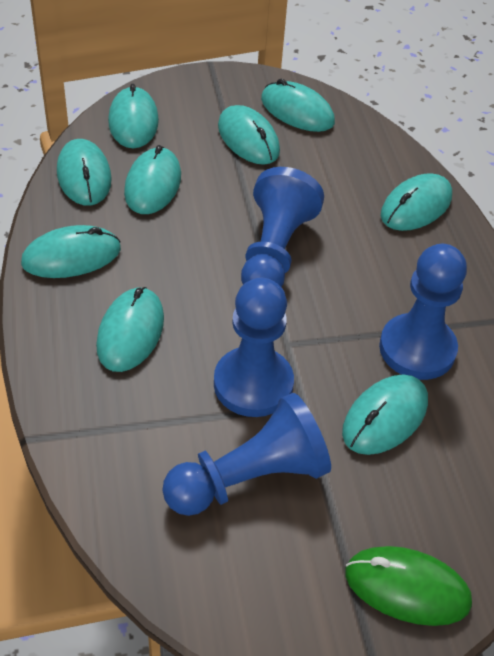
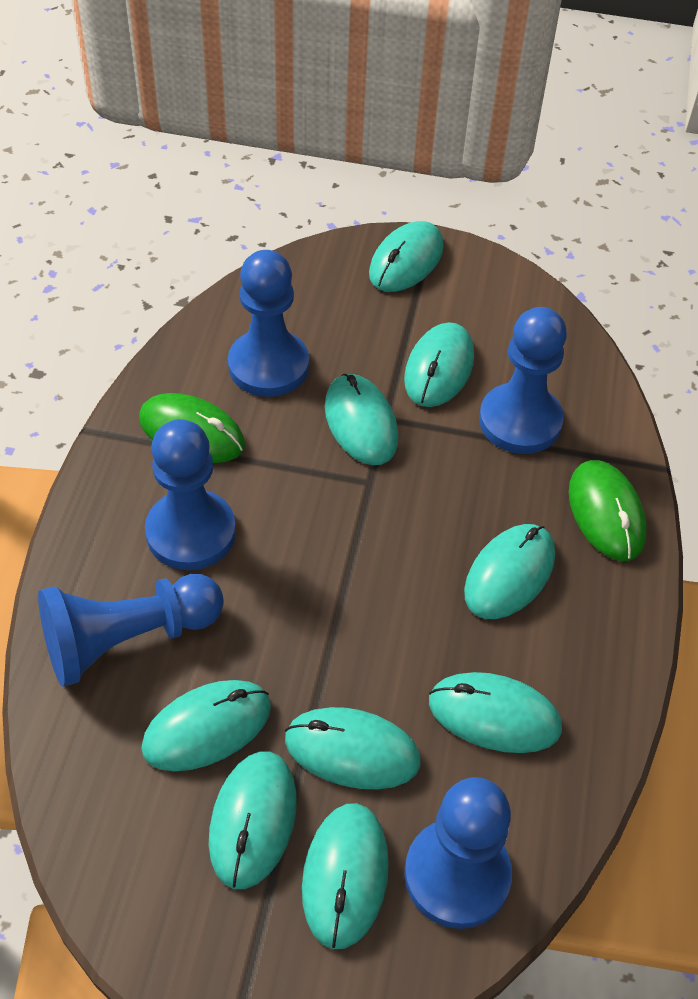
blue pawn: 4 -> 5
green mouse: 1 -> 2

